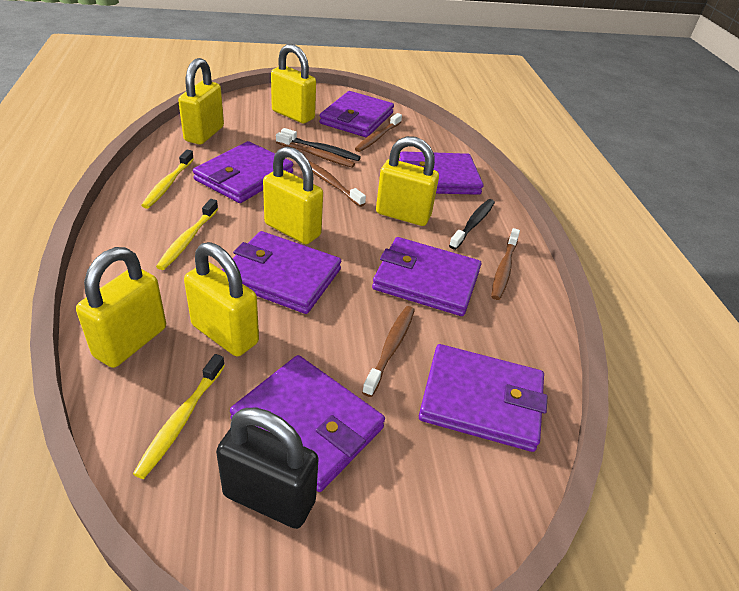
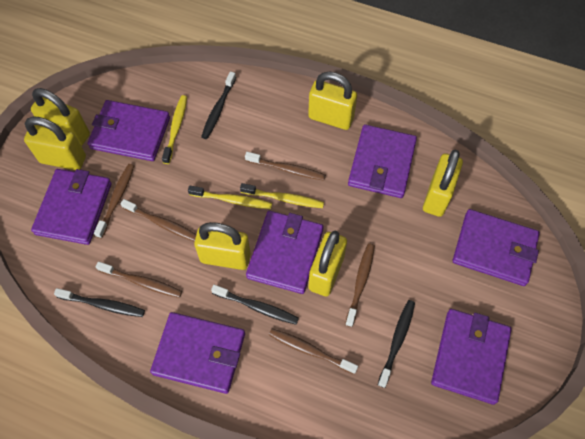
black padlock: 1 -> 0
black toothbrush: 2 -> 4
brown toothbrush: 5 -> 6

